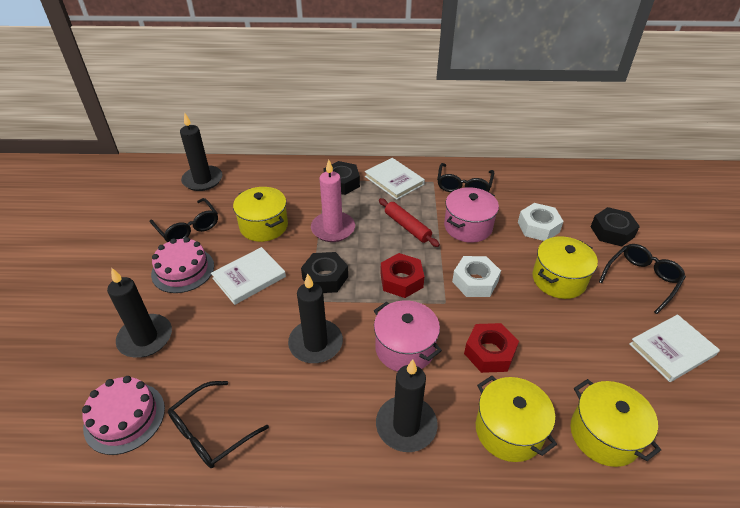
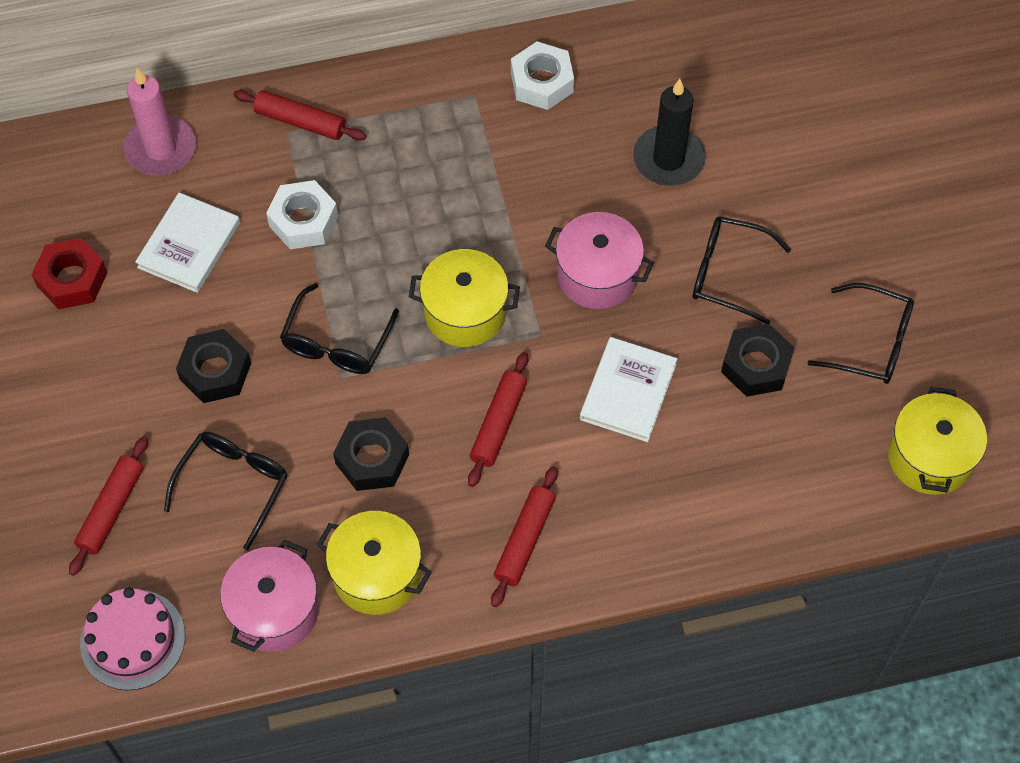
black candle: 4 -> 1
pink cake: 2 -> 1
red nut: 2 -> 1
red rolling pin: 1 -> 4
white book: 3 -> 2
yellow pot: 4 -> 3

